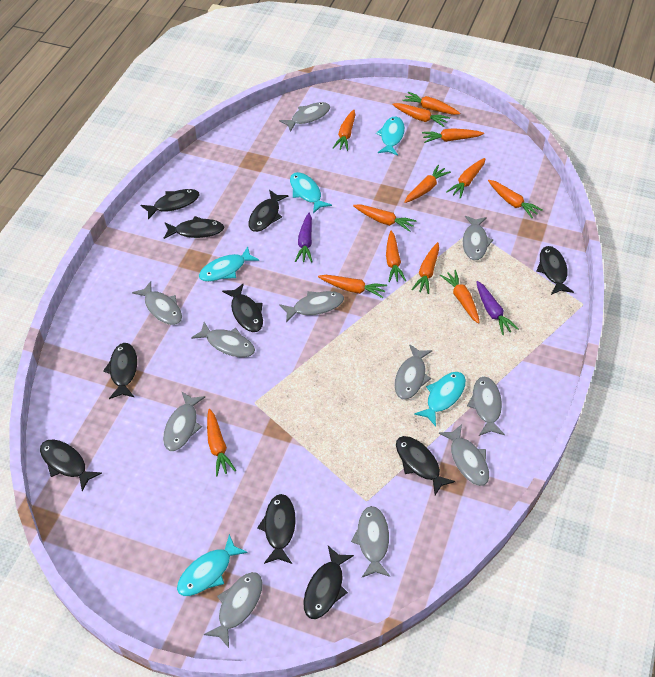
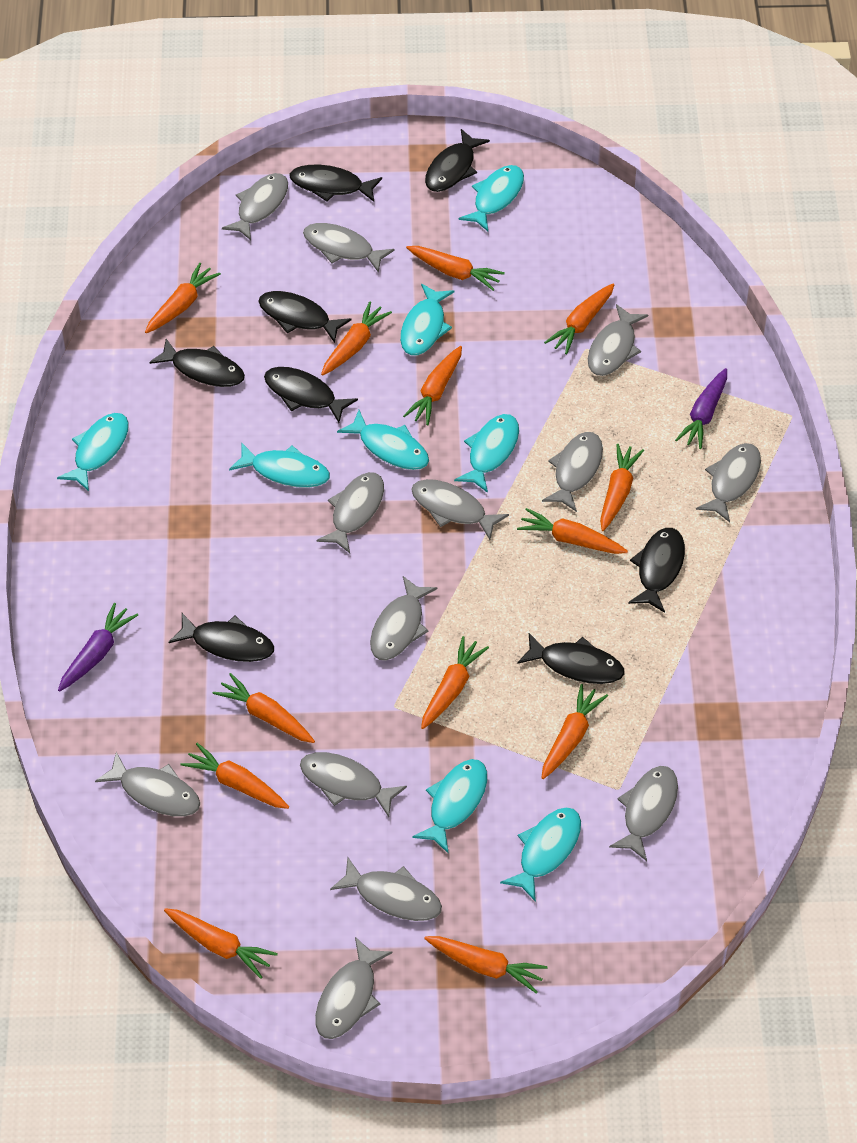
black fish: 10 -> 8
grey fish: 11 -> 13
turquoise fish: 5 -> 8

